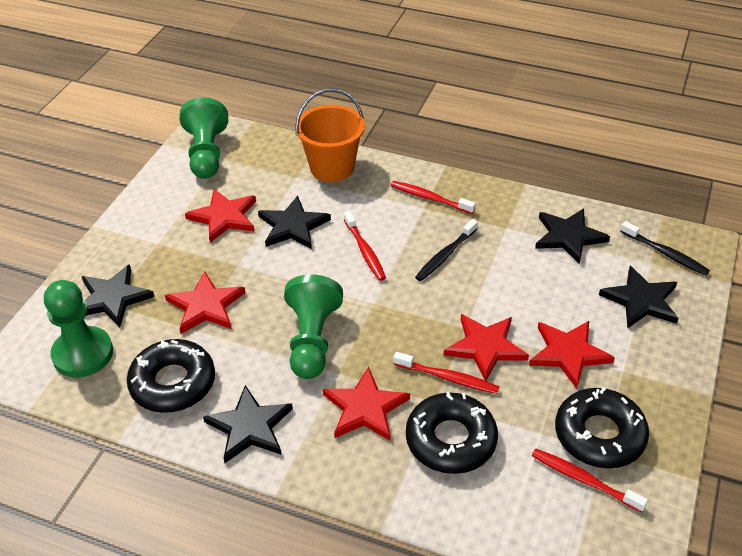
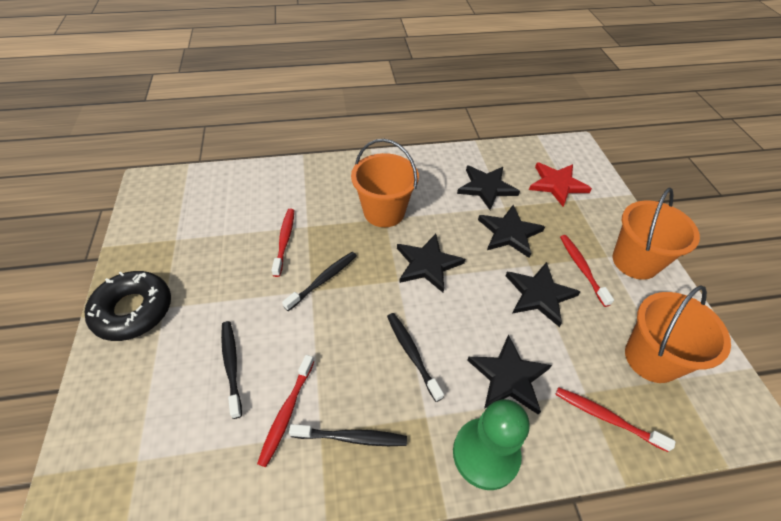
black donut: 3 -> 1
black toothbrush: 2 -> 4
green pawn: 3 -> 1
orange bucket: 1 -> 3
red star: 5 -> 1

